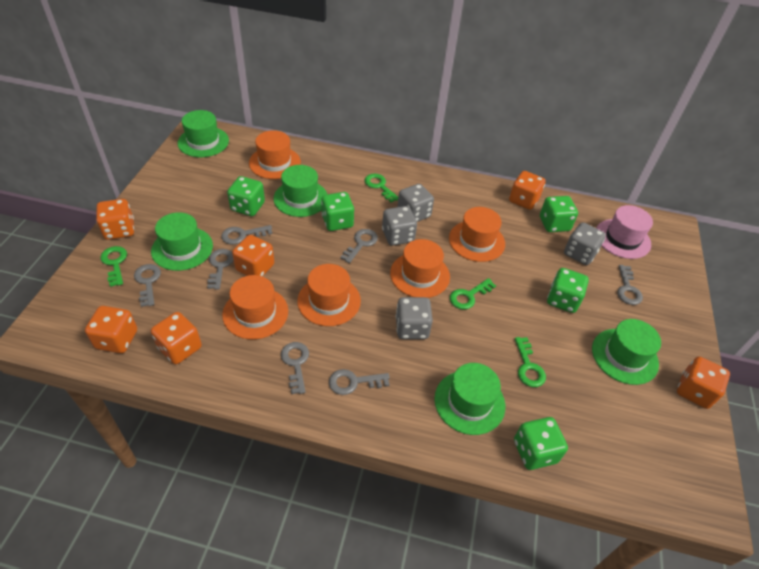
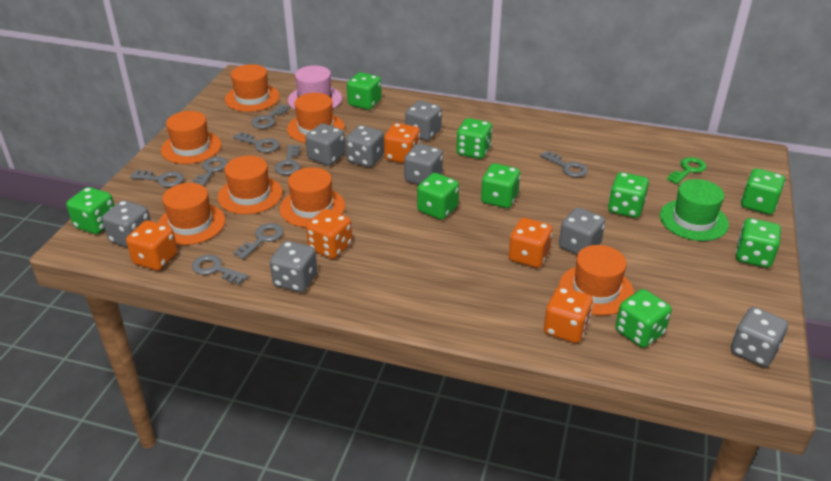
green dice: 5 -> 9
green hat: 5 -> 1
green key: 4 -> 1
grey dice: 4 -> 8
grey key: 7 -> 8
orange dice: 6 -> 5
orange hat: 5 -> 7

